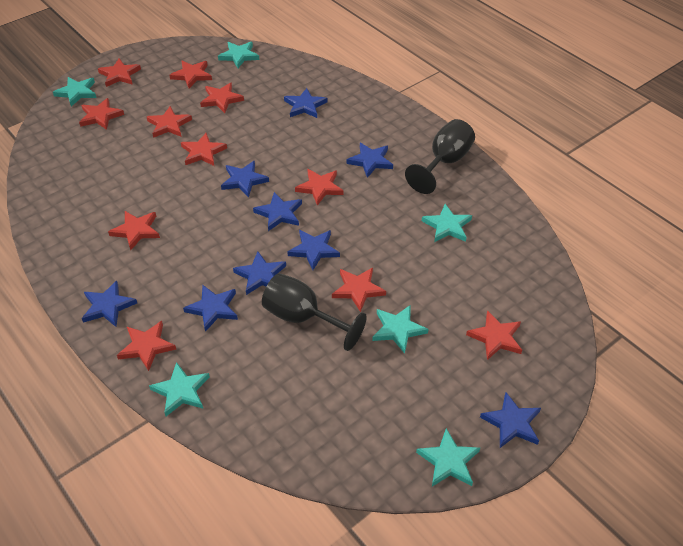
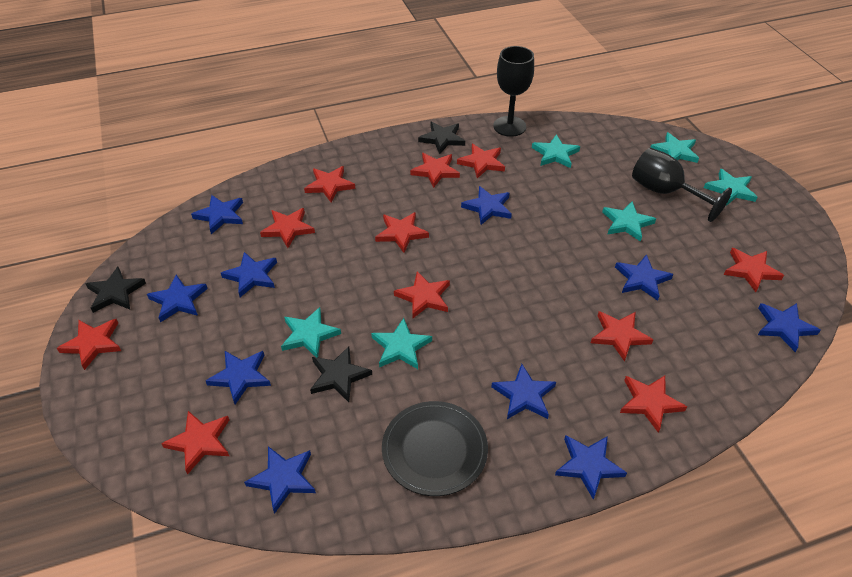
black plate: 0 -> 1
black star: 0 -> 3
blue star: 9 -> 10

